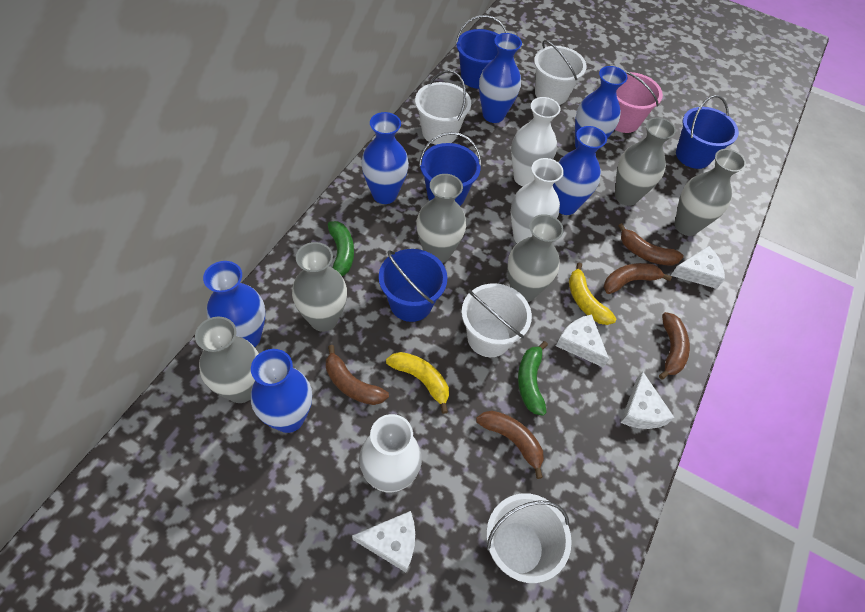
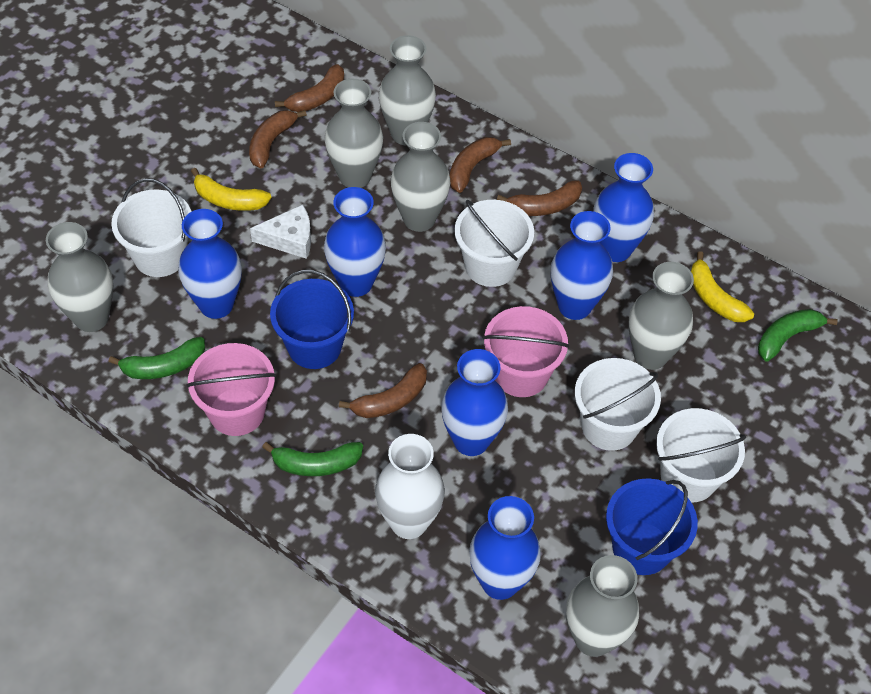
blue bucket: 4 -> 2
green banana: 2 -> 3
pink bucket: 1 -> 2
white cheese: 4 -> 1
white vase: 3 -> 1

